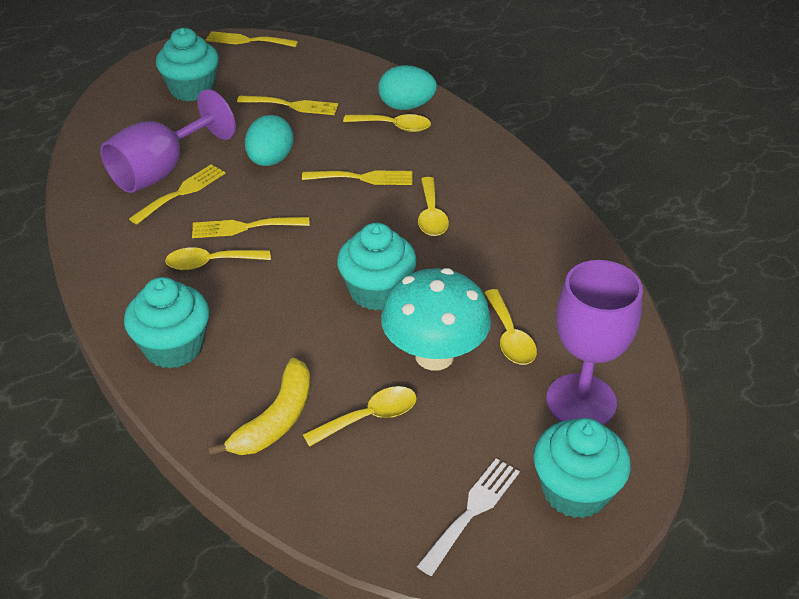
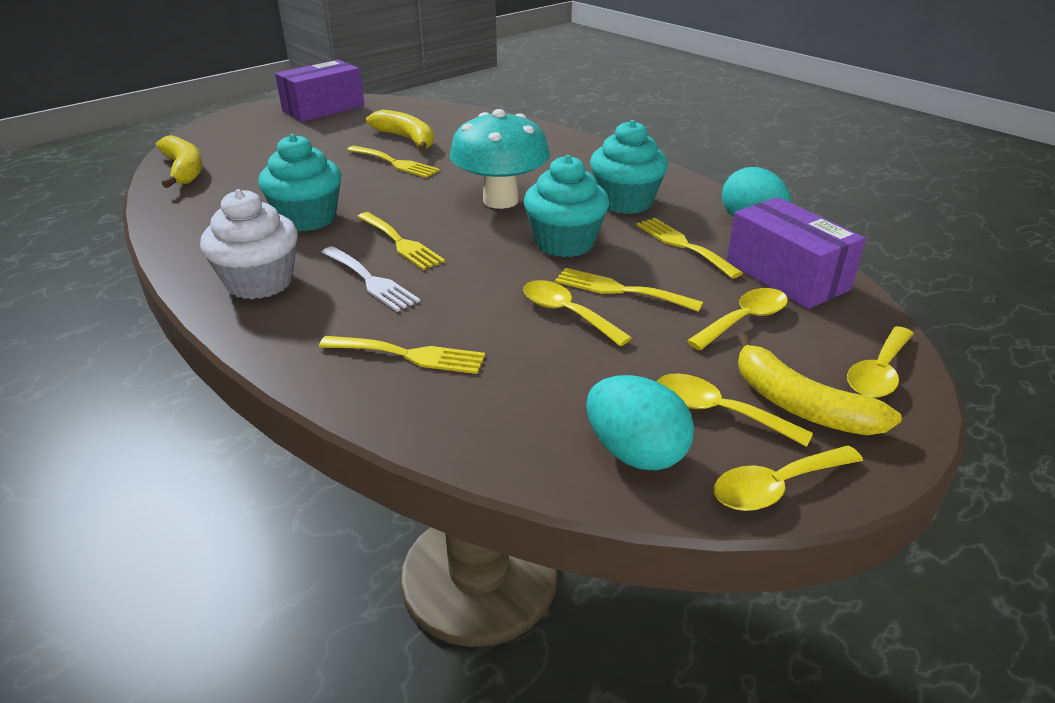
purple box: 0 -> 2
purple goblet: 2 -> 0
turquoise cupcake: 4 -> 3
white cupcake: 0 -> 1
yellow banana: 1 -> 3

